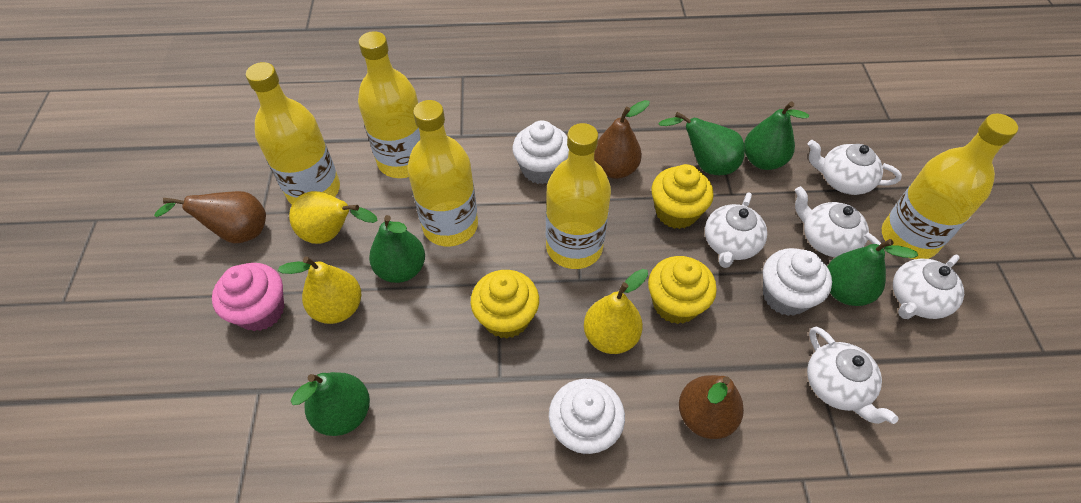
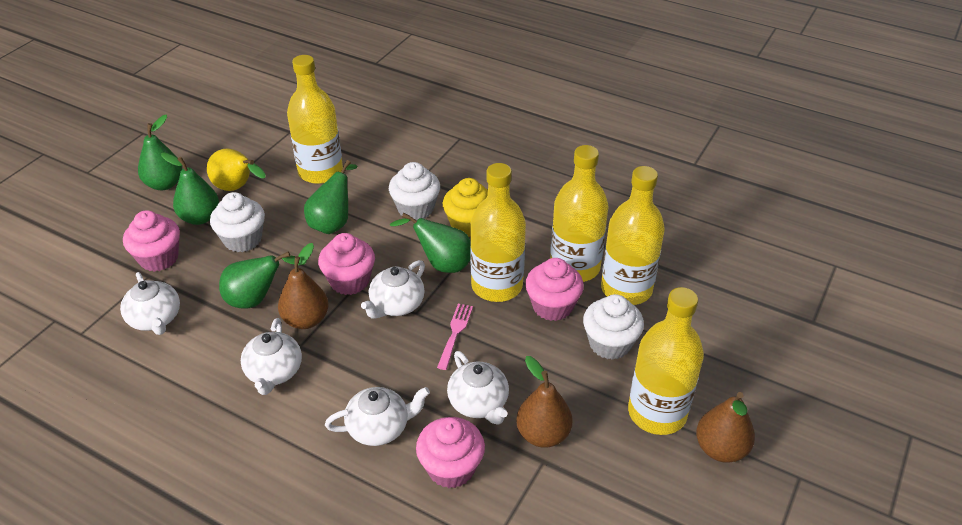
pink cupcake: 1 -> 4
pink fork: 0 -> 1
yellow cupcake: 3 -> 1
yellow pear: 3 -> 1

